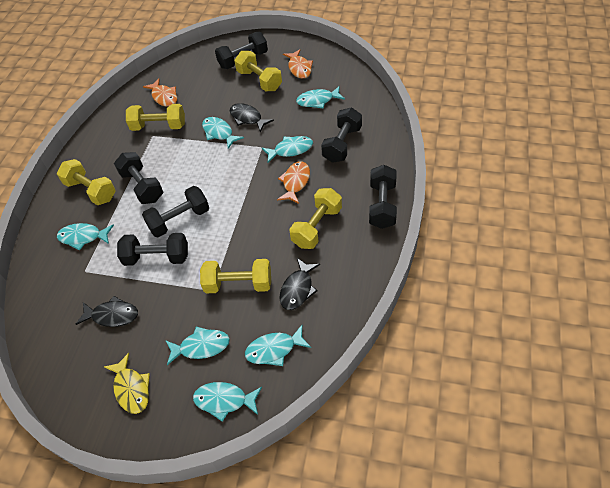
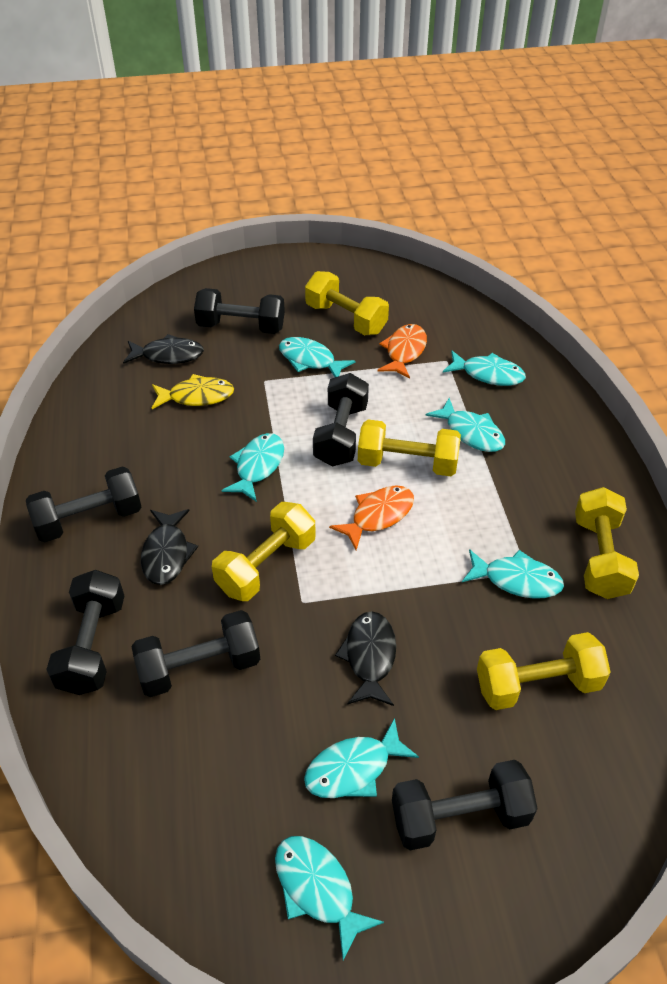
orange fish: 3 -> 2

